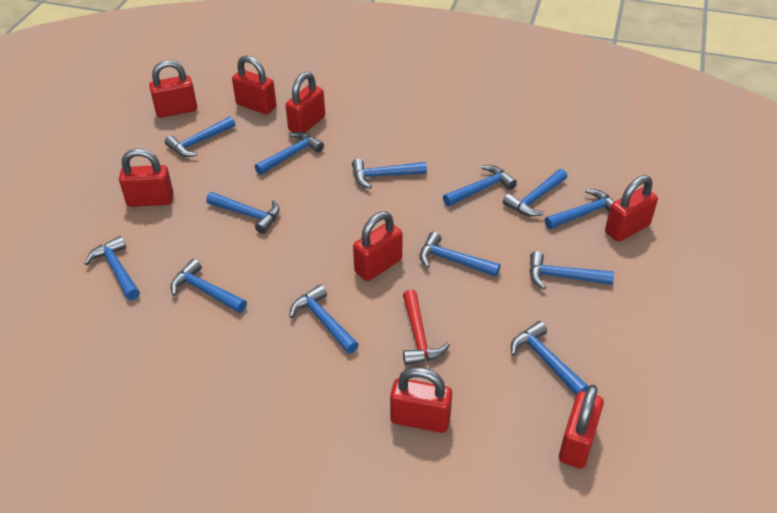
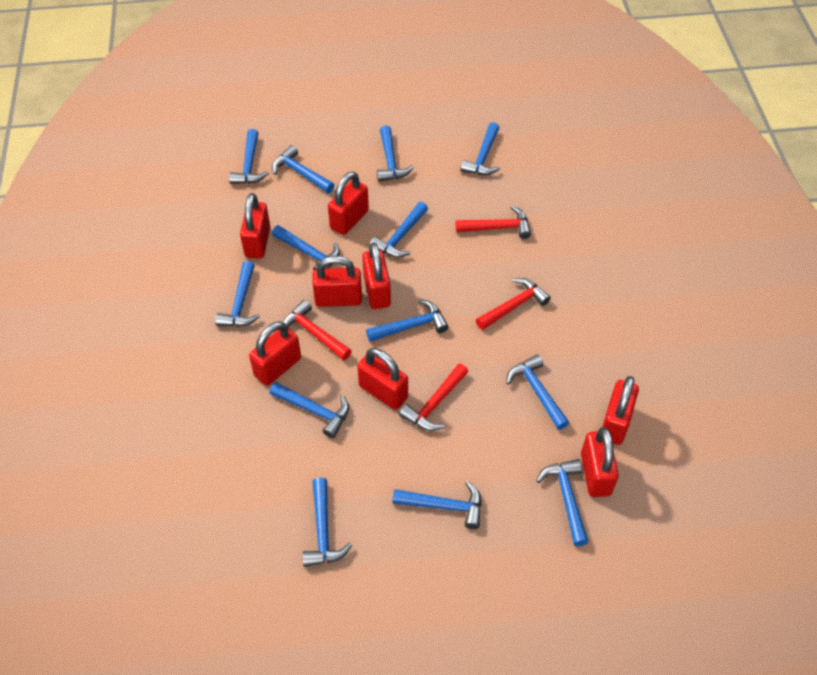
red hammer: 1 -> 4

